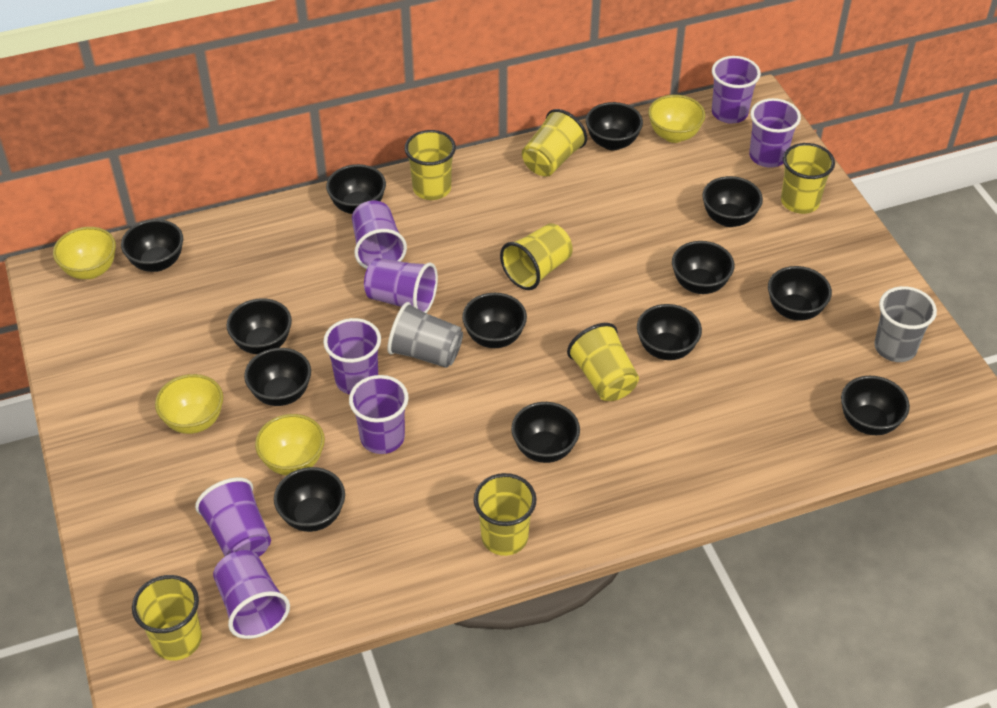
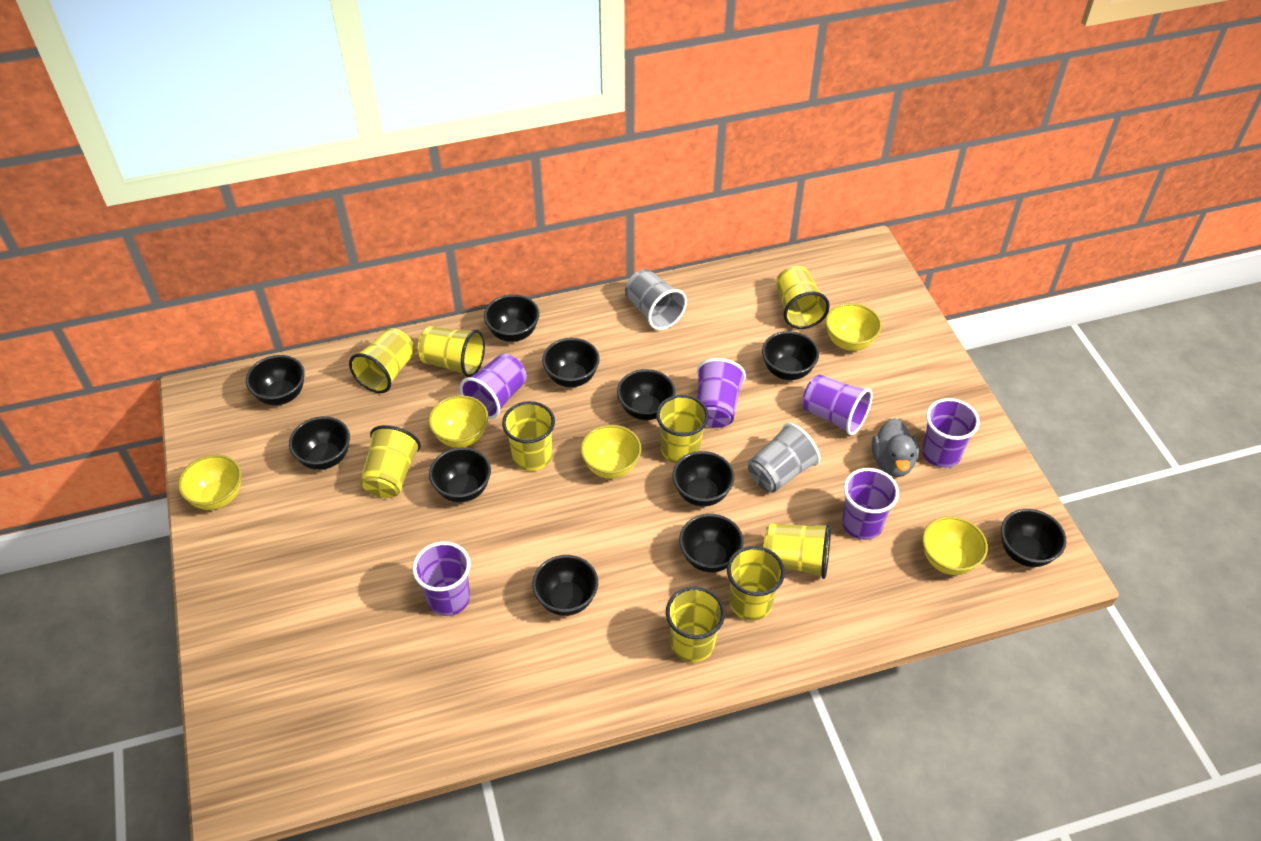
black bowl: 13 -> 11
grey duck: 0 -> 1
purple cup: 8 -> 6
yellow bowl: 4 -> 5
yellow cup: 7 -> 9

